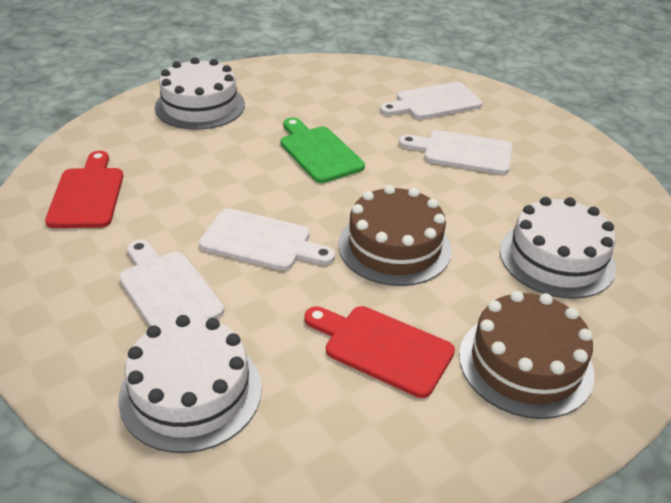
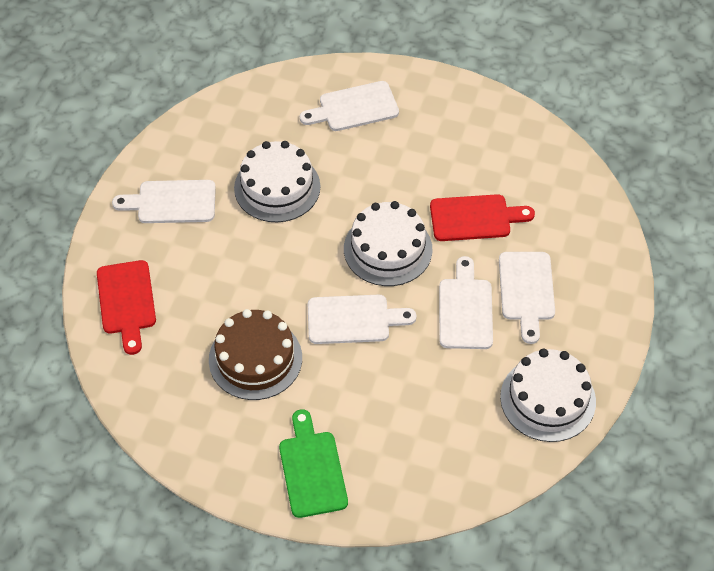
brown cake: 2 -> 1
white cutting board: 4 -> 5

